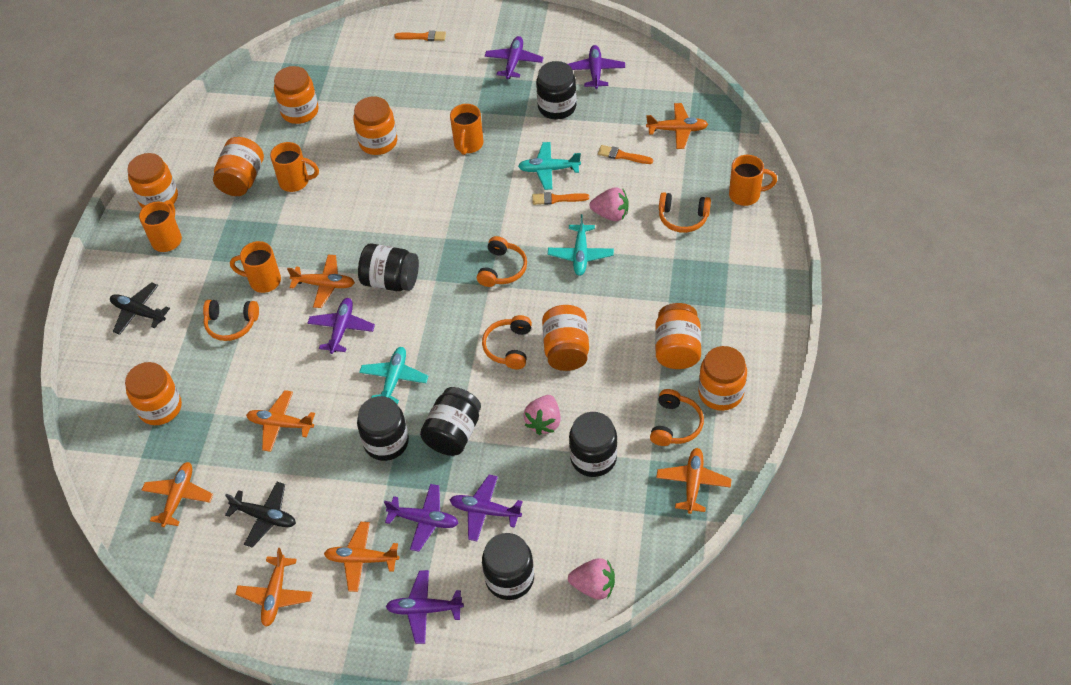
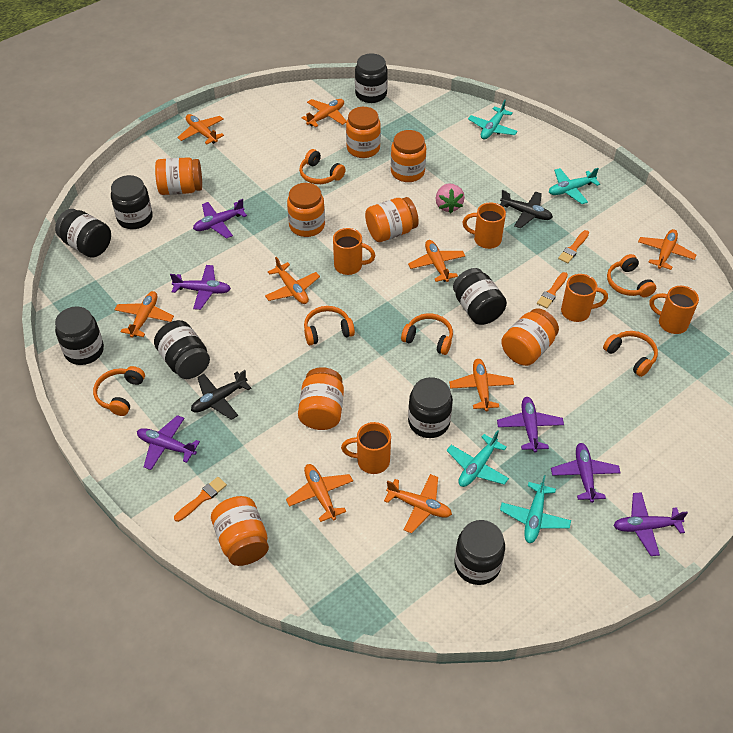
black jar: 6 -> 8
orange headphones: 5 -> 6
orange plane: 7 -> 9
pink strawberry: 3 -> 1
turquoise plane: 3 -> 4

